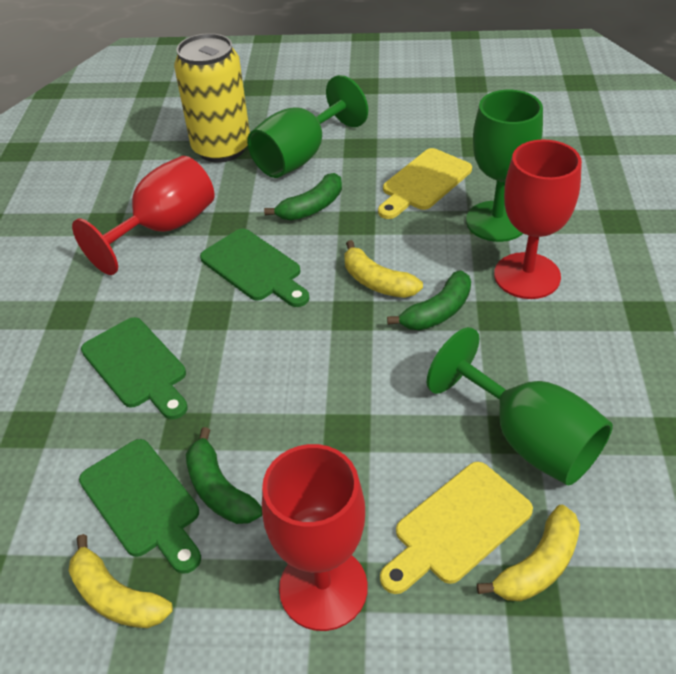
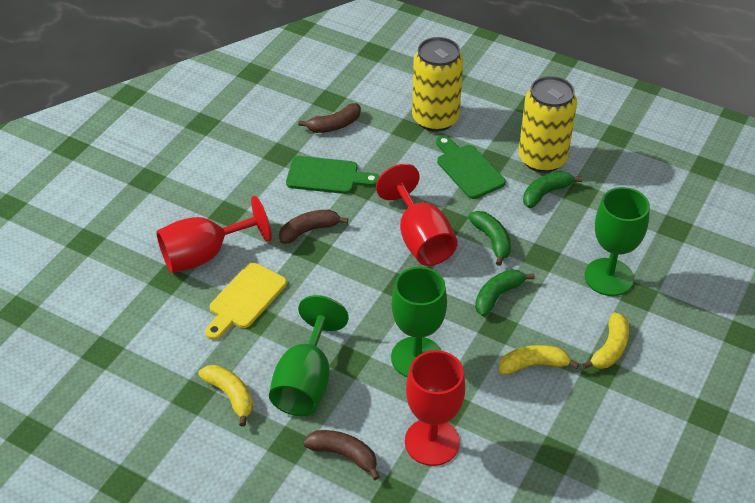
brown banana: 0 -> 3
green cutting board: 3 -> 2
yellow can: 1 -> 2
yellow cutting board: 2 -> 1

